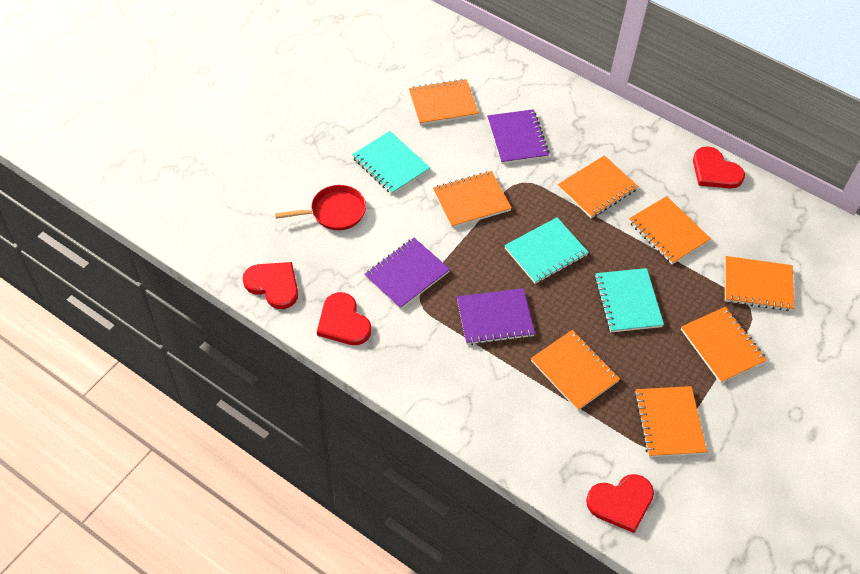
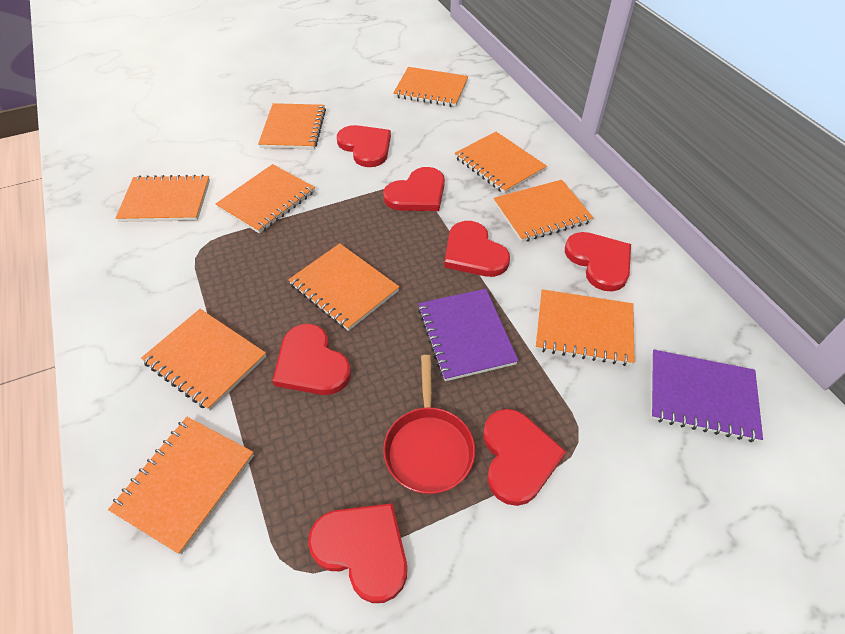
orange notebook: 8 -> 10
purple notebook: 3 -> 2
red heart: 4 -> 7
turquoise notebook: 3 -> 0

